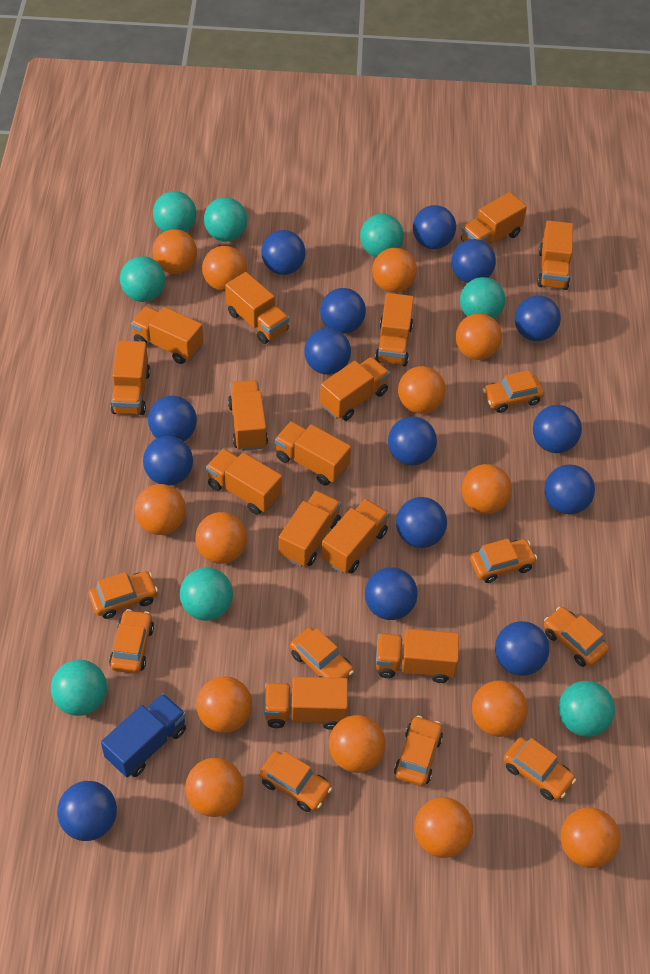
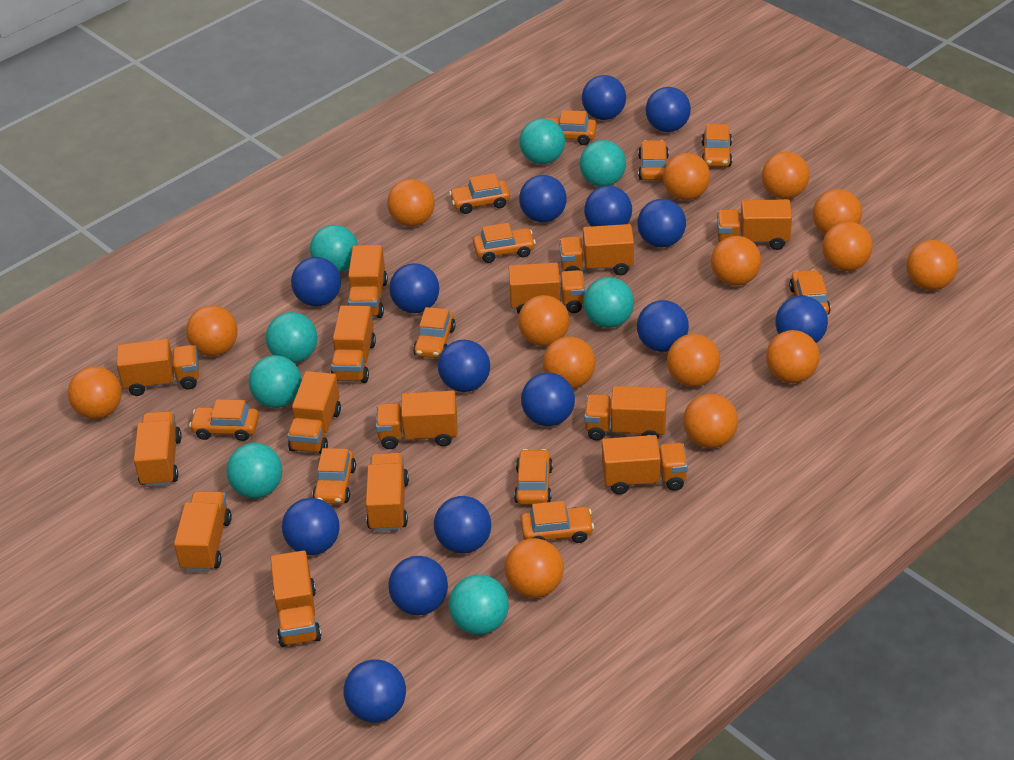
blue truck: 1 -> 0
orange ball: 14 -> 15
orange car: 9 -> 11

